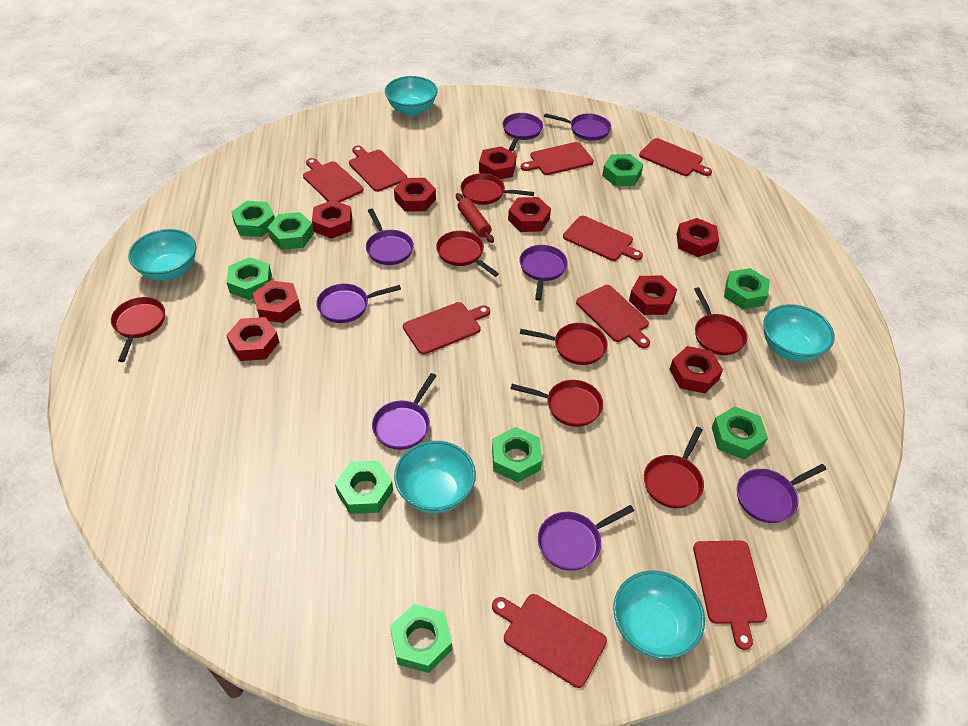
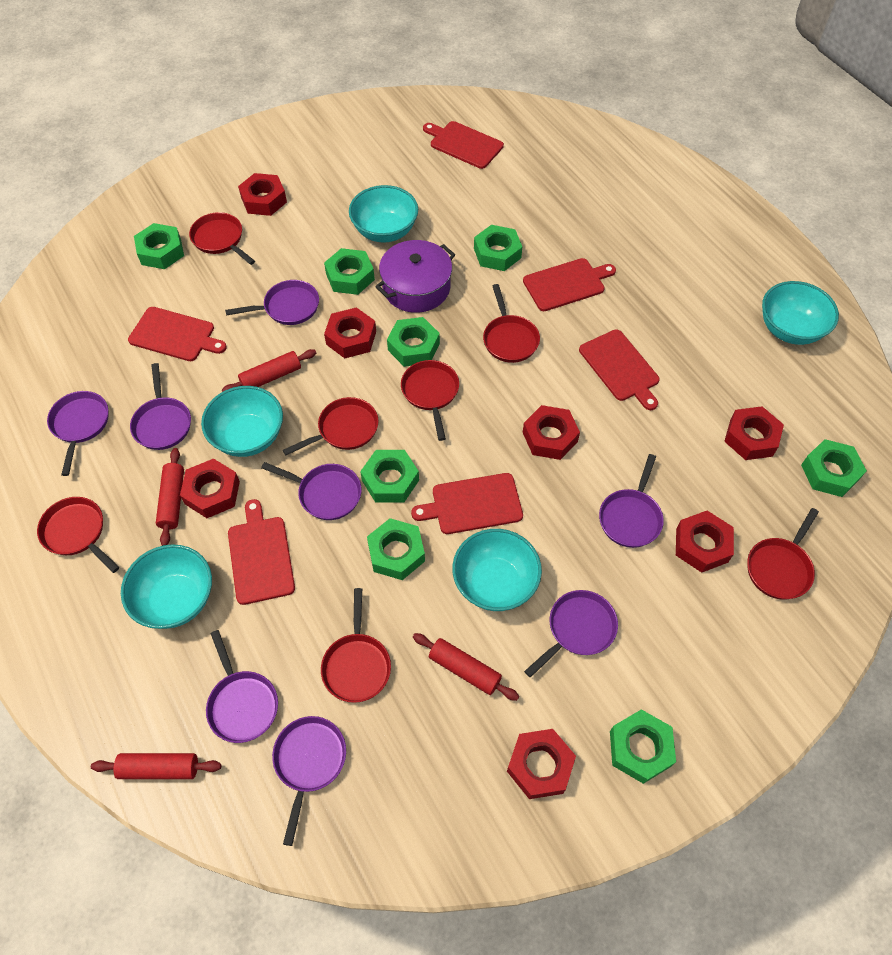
green nut: 9 -> 8
purple pot: 0 -> 1
red cutting board: 9 -> 6
red nut: 9 -> 7
red rolling pin: 1 -> 4

